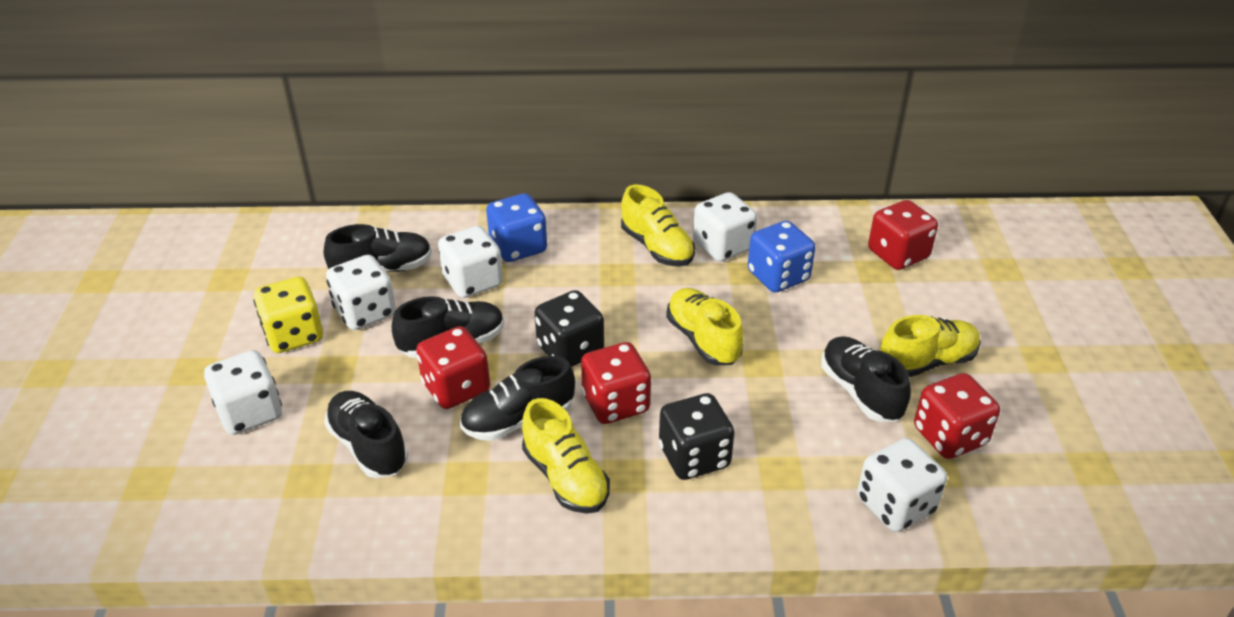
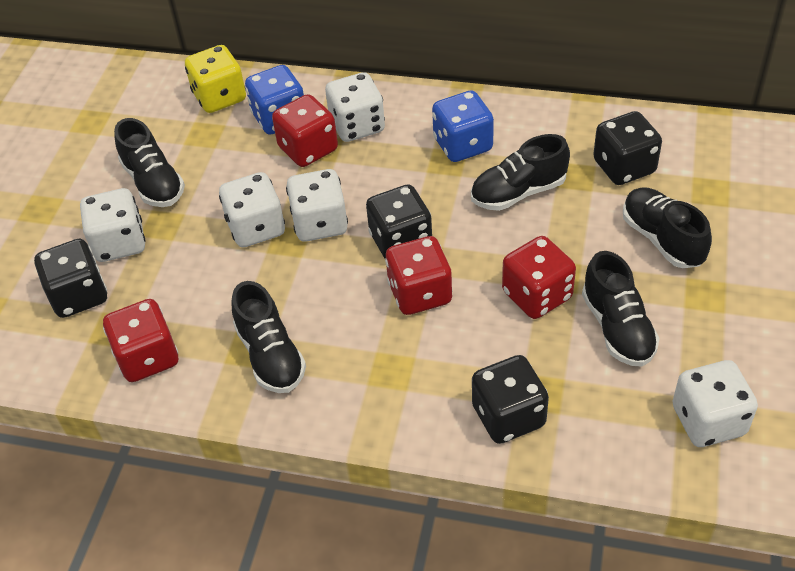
black dice: 2 -> 4
yellow shoe: 4 -> 0

